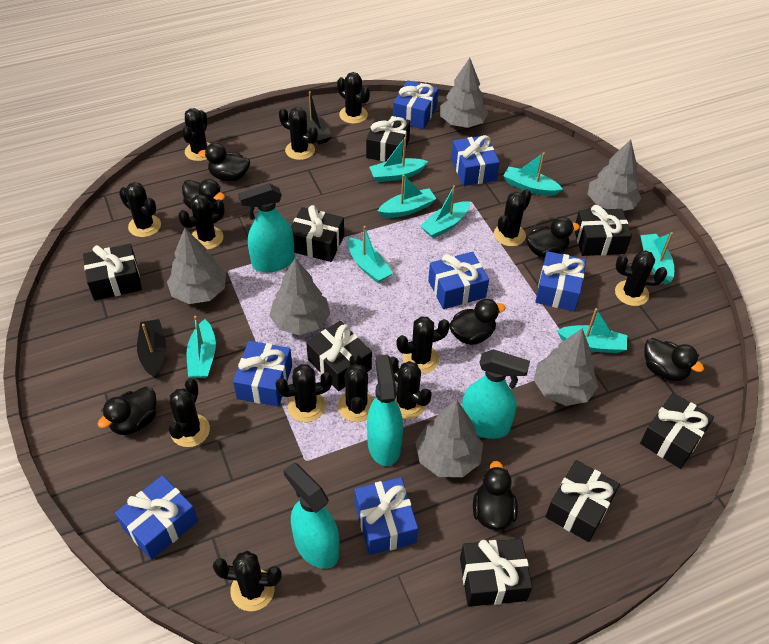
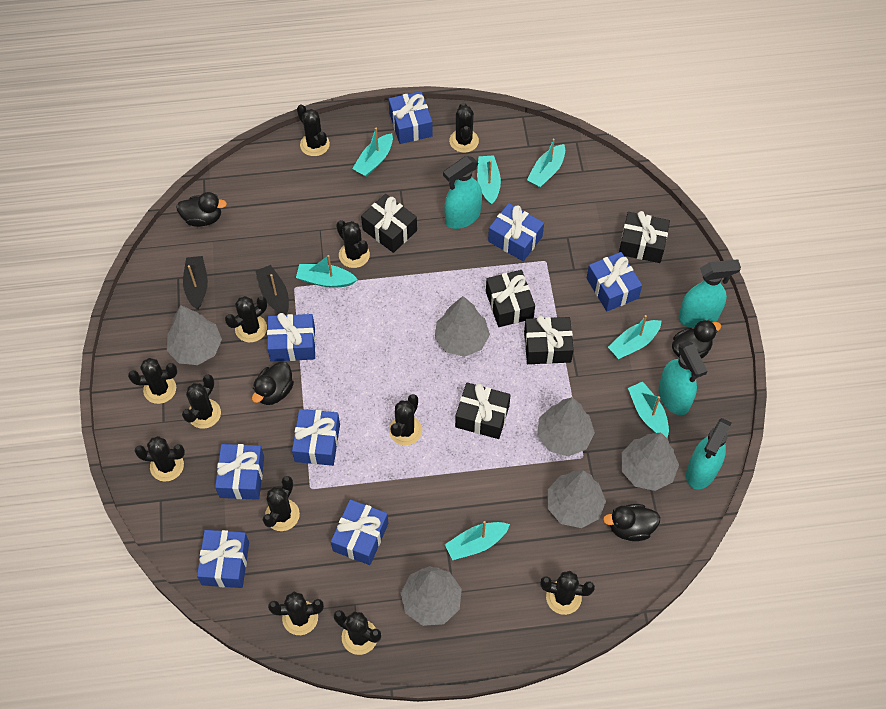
black cactus: 13 -> 12
black duck: 7 -> 4
black gift: 8 -> 5
blue gift: 7 -> 8
turquoise boat: 8 -> 7

